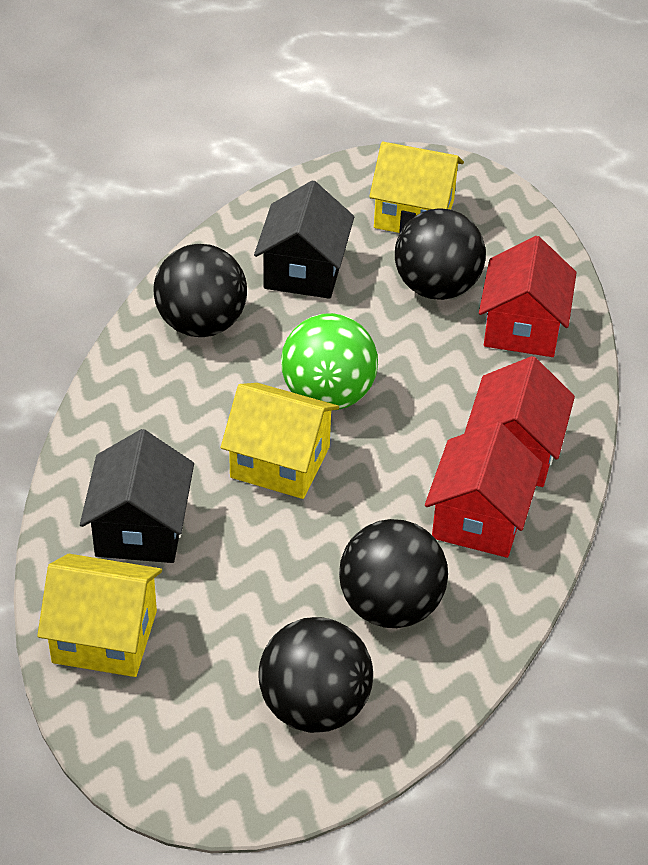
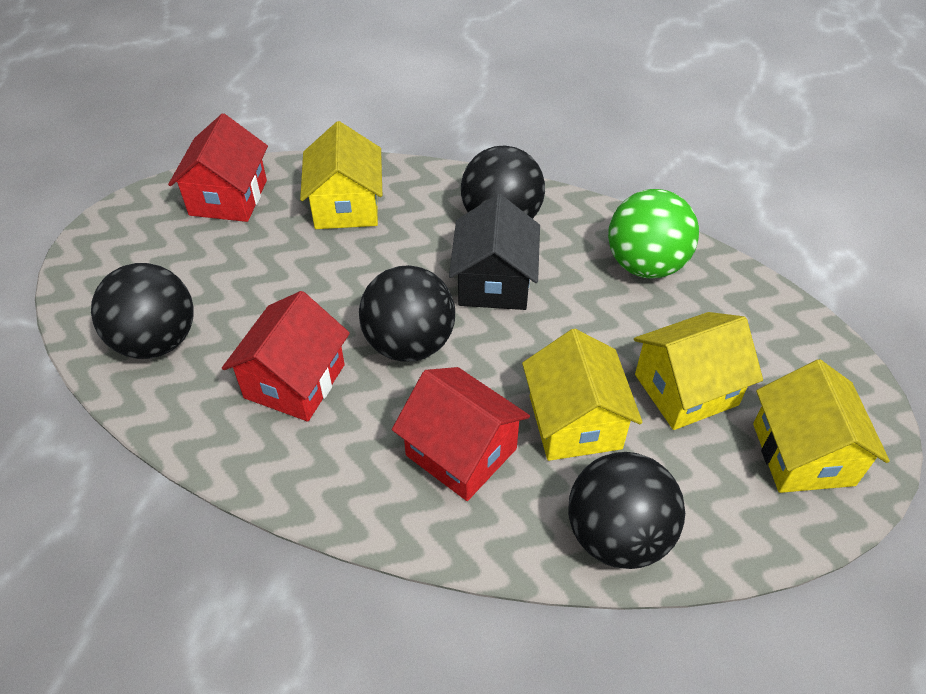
black house: 2 -> 1
yellow house: 3 -> 4

